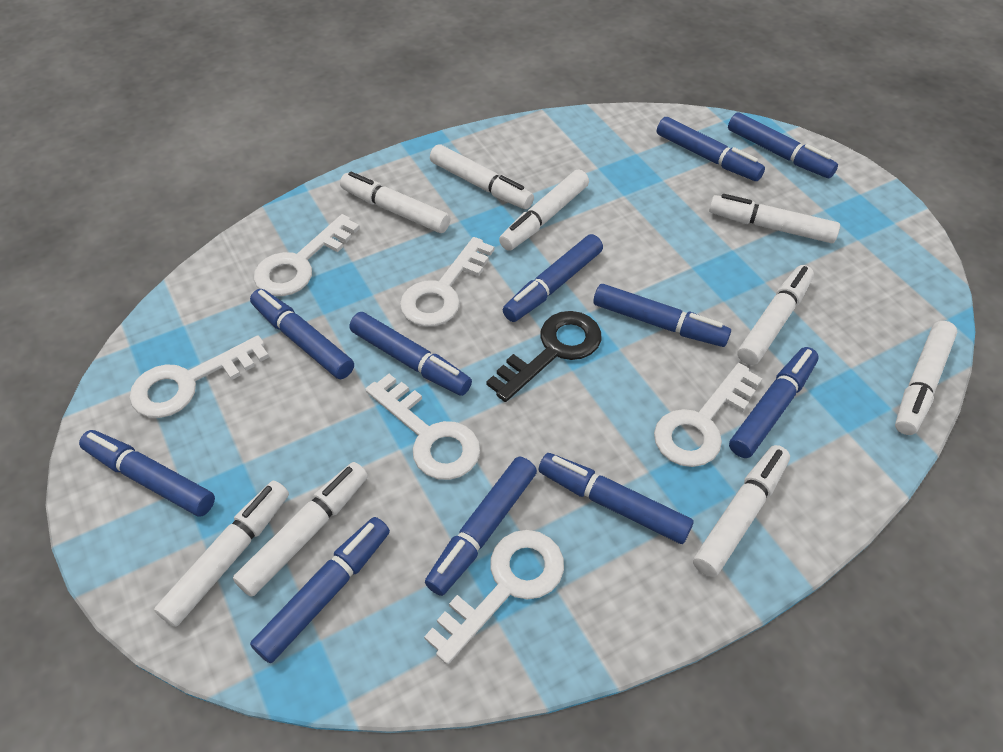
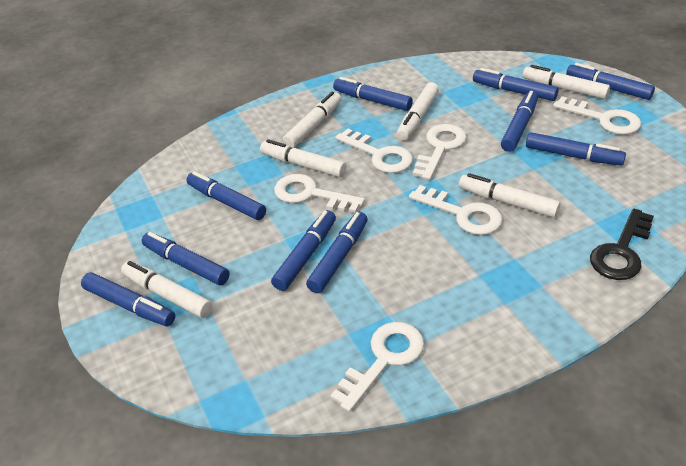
blue marker: 11 -> 10
white marker: 9 -> 6

